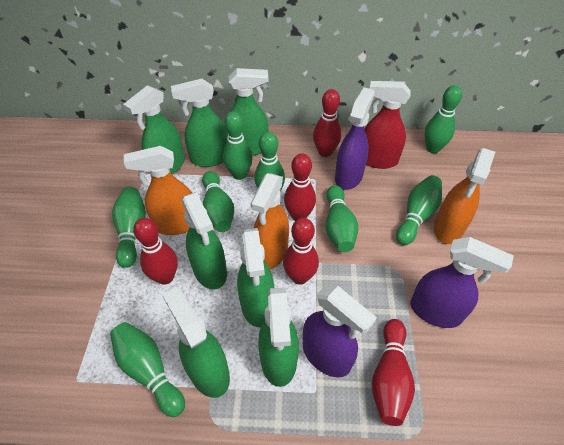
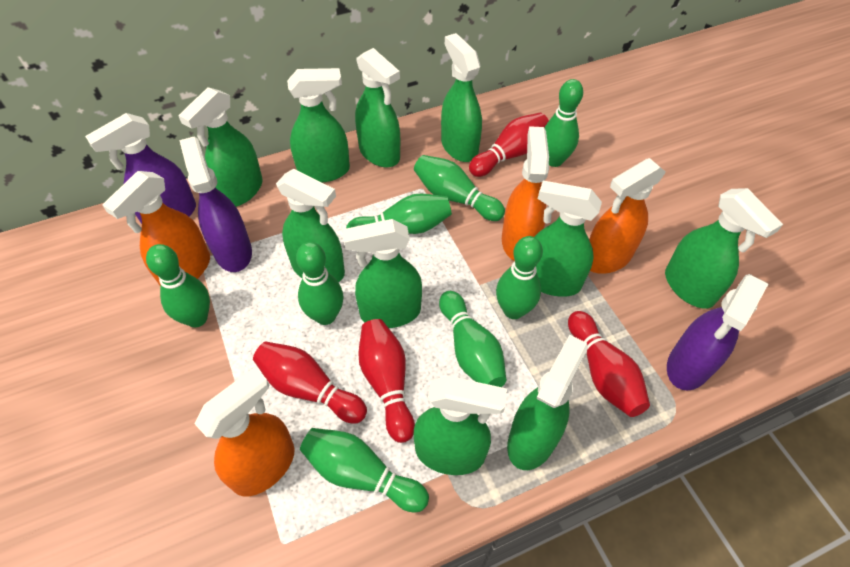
green spray bottle: 7 -> 10
orange spray bottle: 3 -> 4
red bowling pin: 5 -> 4
red spray bottle: 1 -> 0

